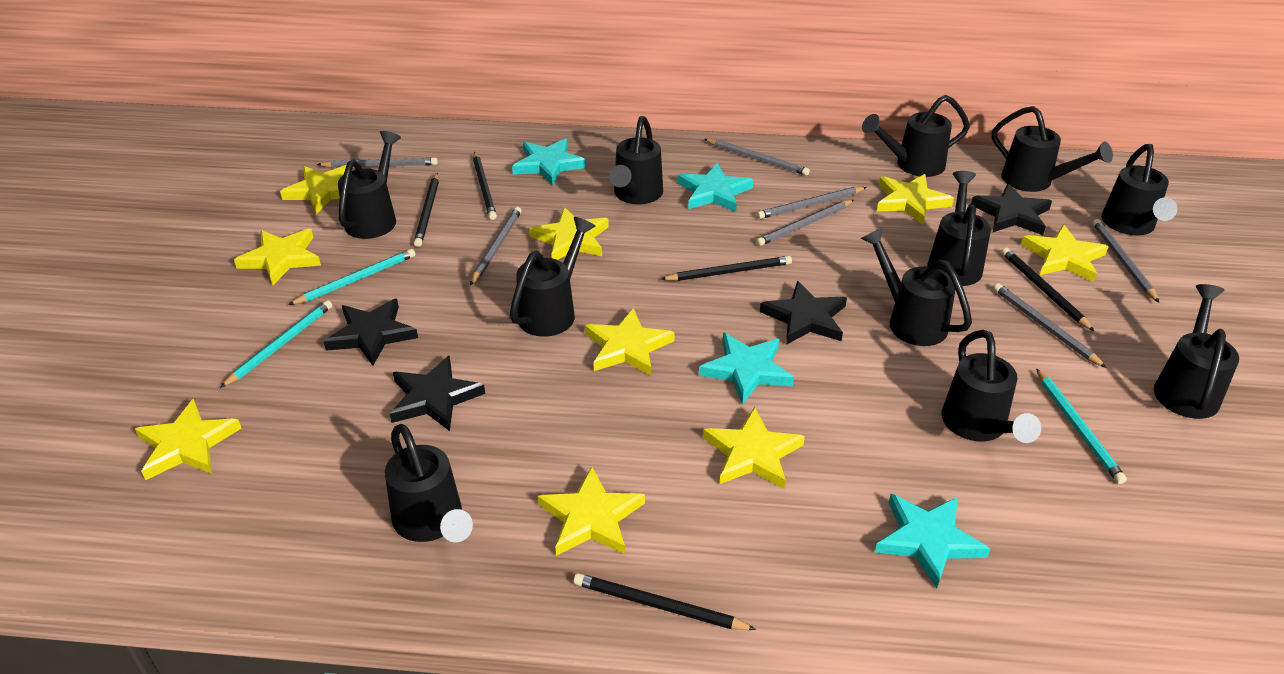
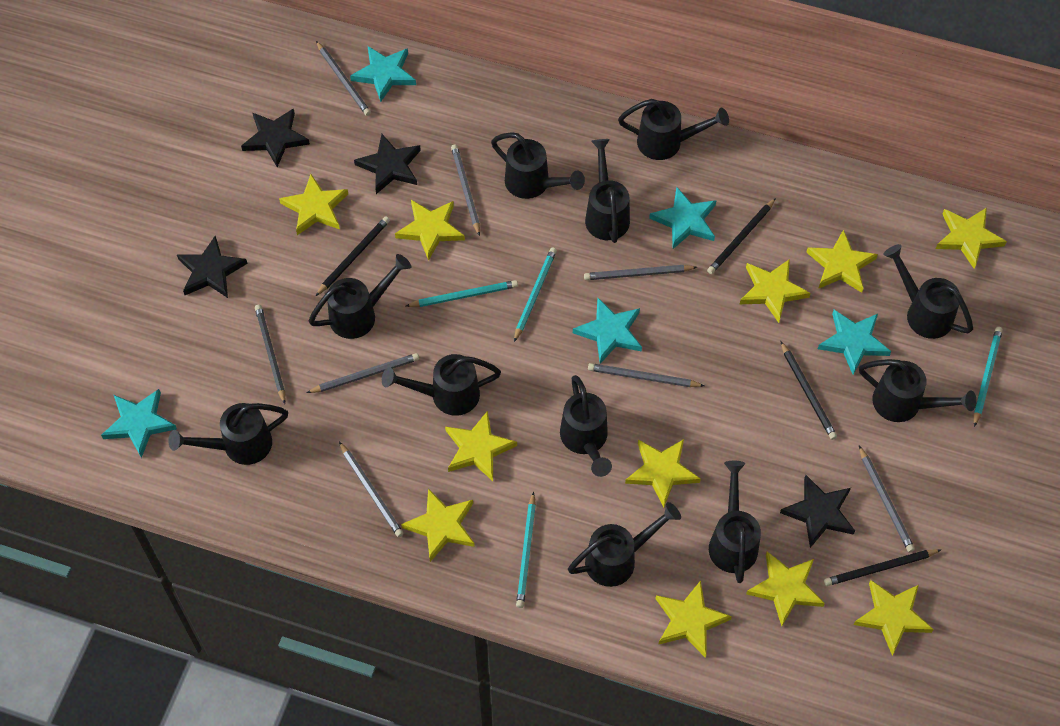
turquoise pencil: 3 -> 4
turquoise star: 4 -> 5
yellow star: 9 -> 11

